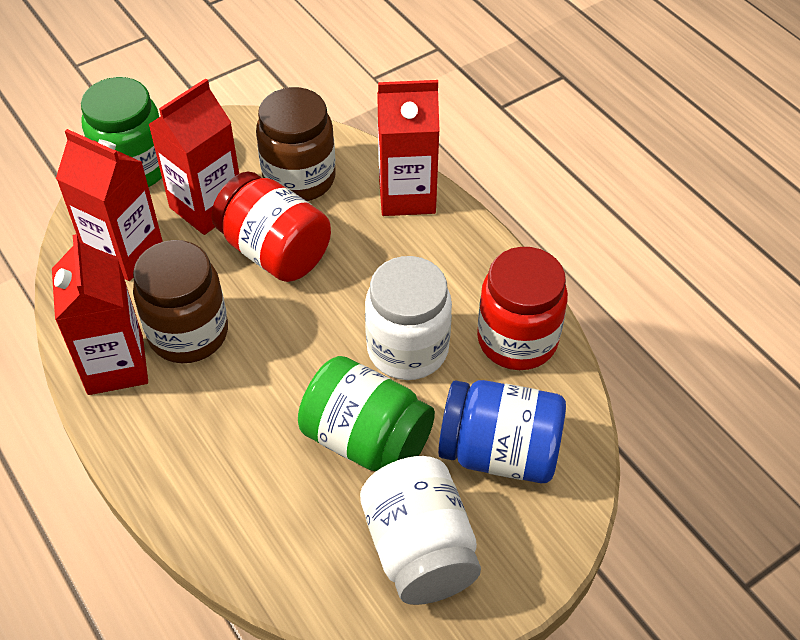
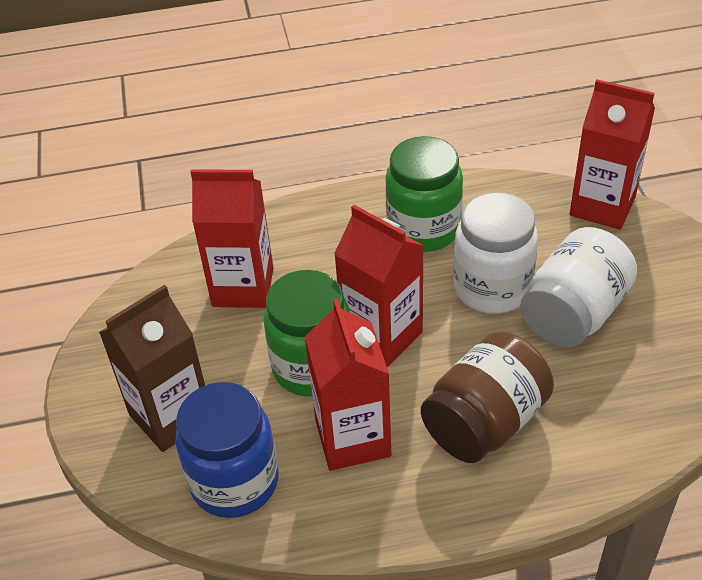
brown carton: 0 -> 1
brown jar: 2 -> 1
red jar: 2 -> 0

